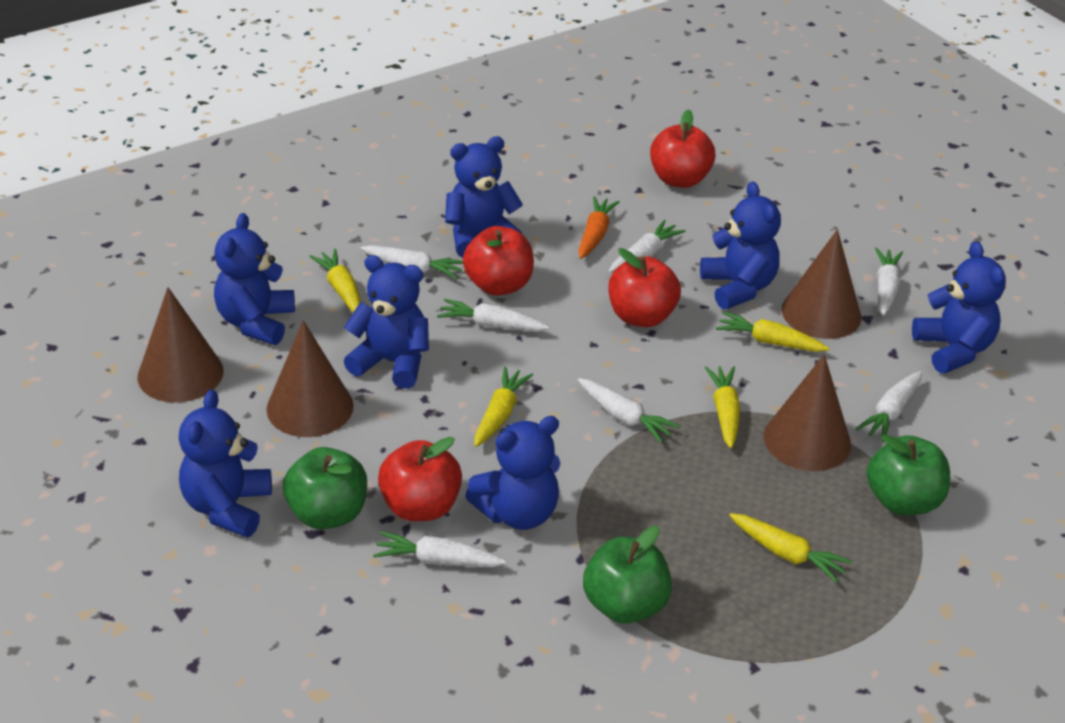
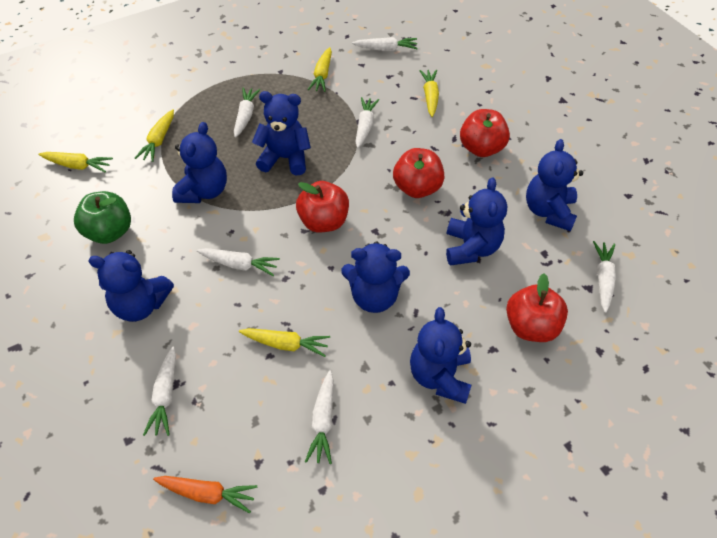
brown cone: 4 -> 0
green apple: 3 -> 1

